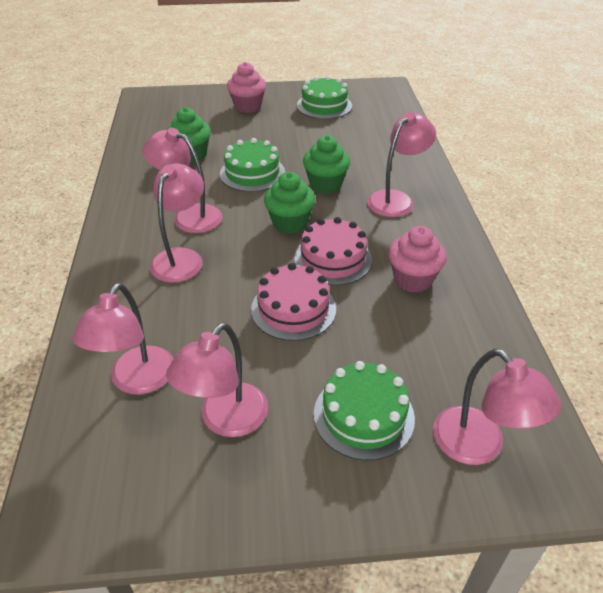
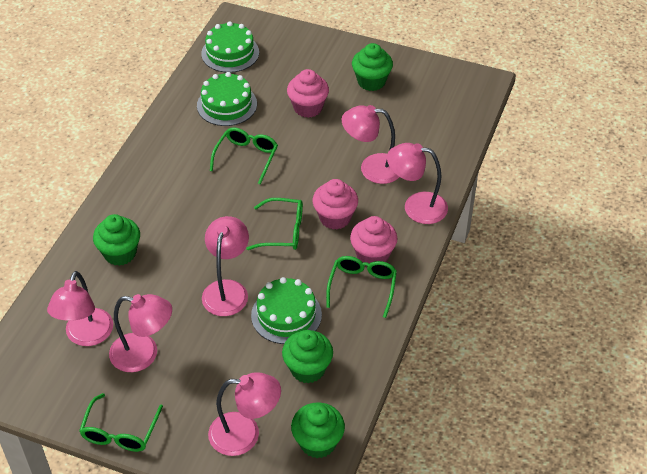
green cupcake: 3 -> 4
green glasses: 0 -> 4
pink cake: 2 -> 0
pink cupcake: 2 -> 3

